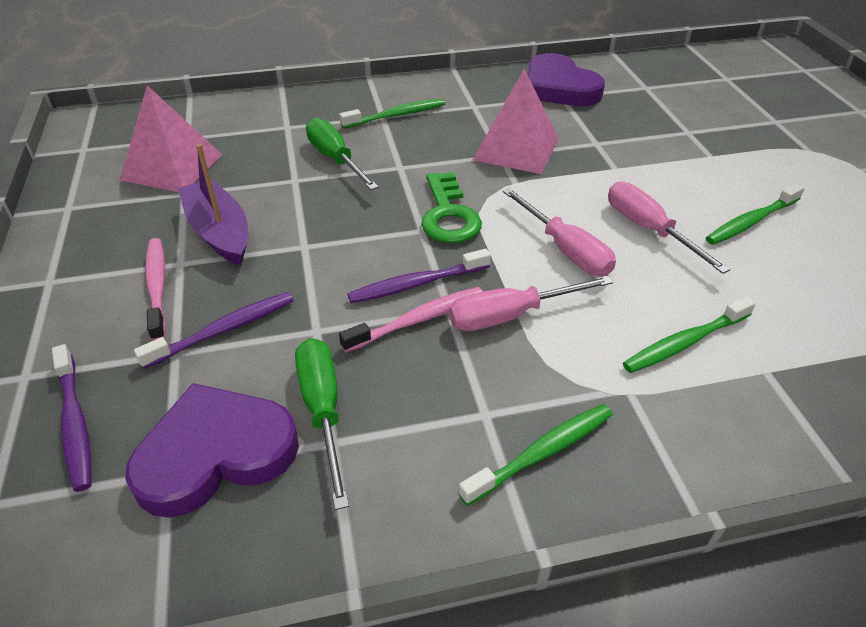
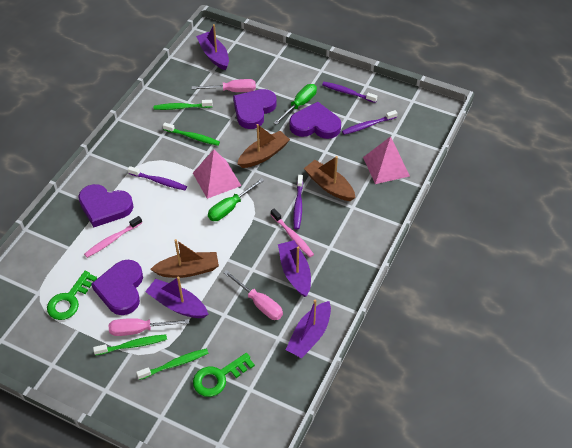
brown boat: 0 -> 3
green key: 1 -> 2
purple boat: 1 -> 4
purple heart: 2 -> 4
purple toothbrush: 3 -> 4

